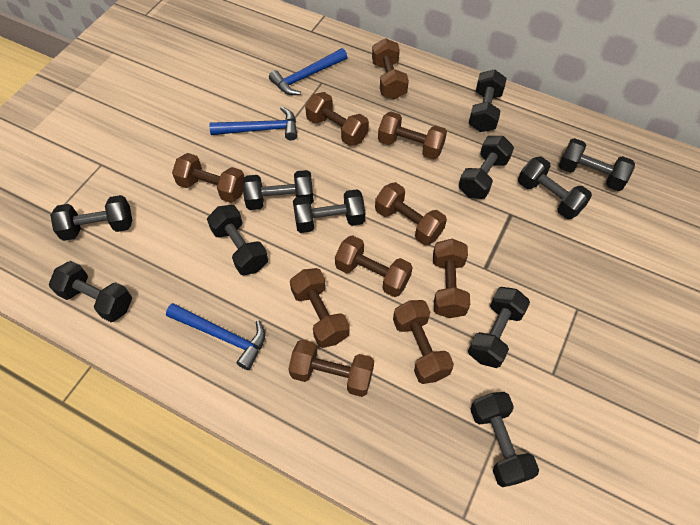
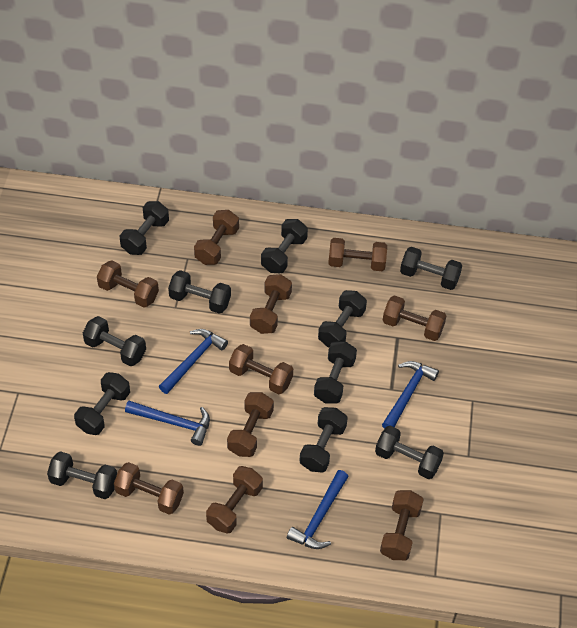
blue hammer: 3 -> 4

